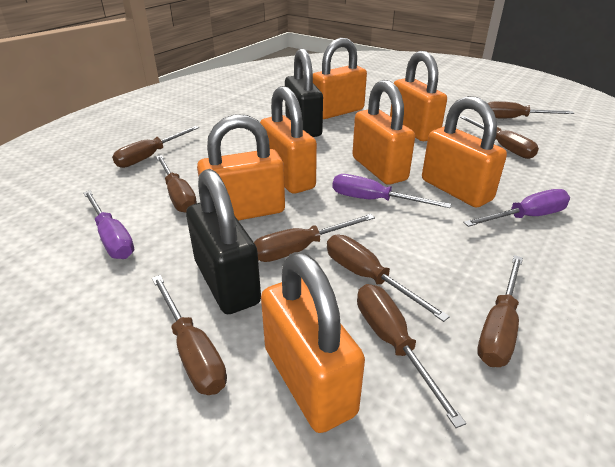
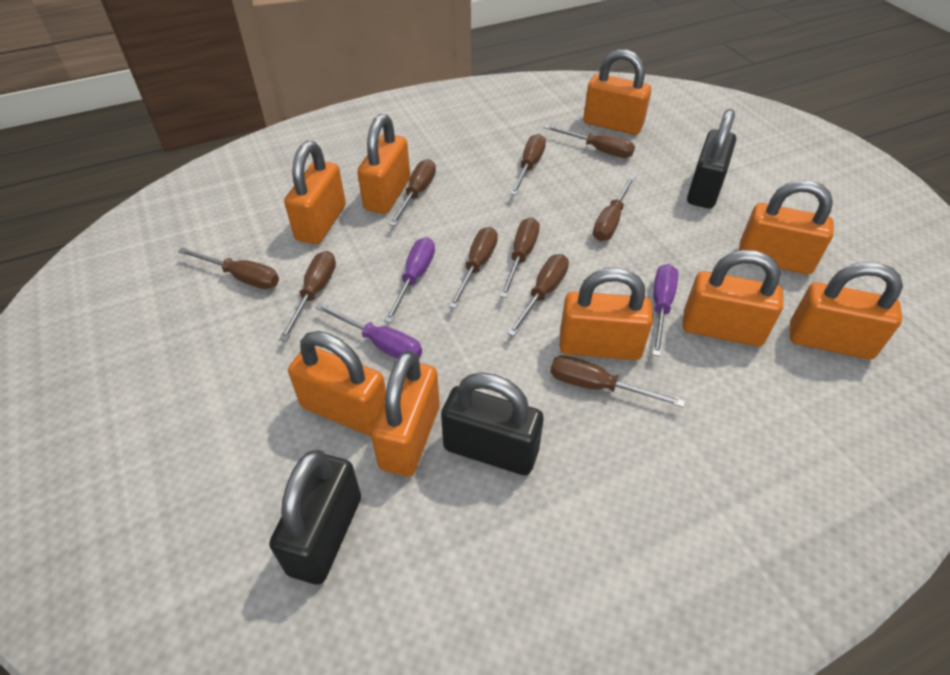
black padlock: 2 -> 3
brown screwdriver: 9 -> 10
orange padlock: 7 -> 9

